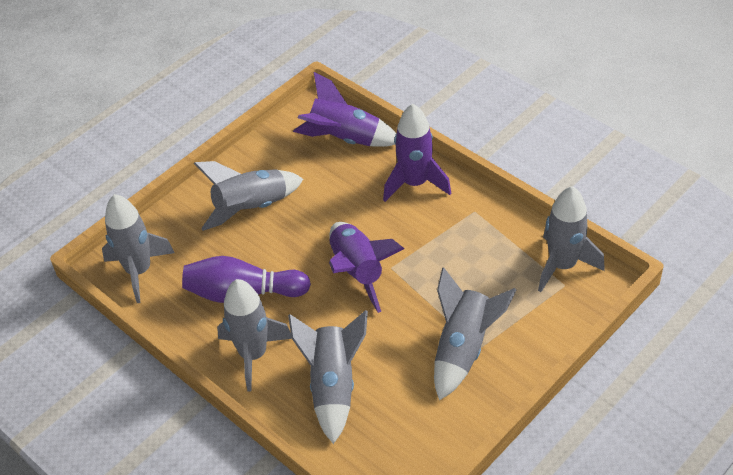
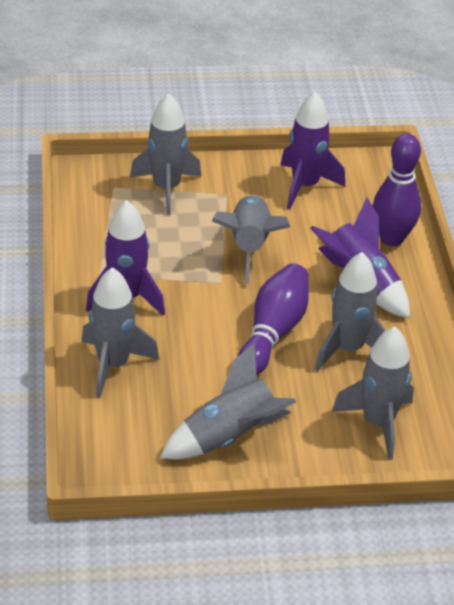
purple bowling pin: 1 -> 2

